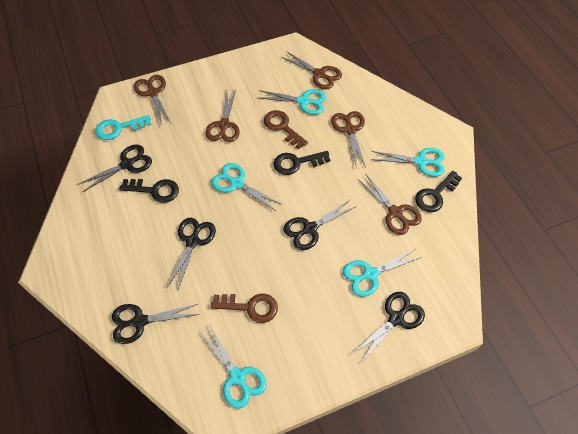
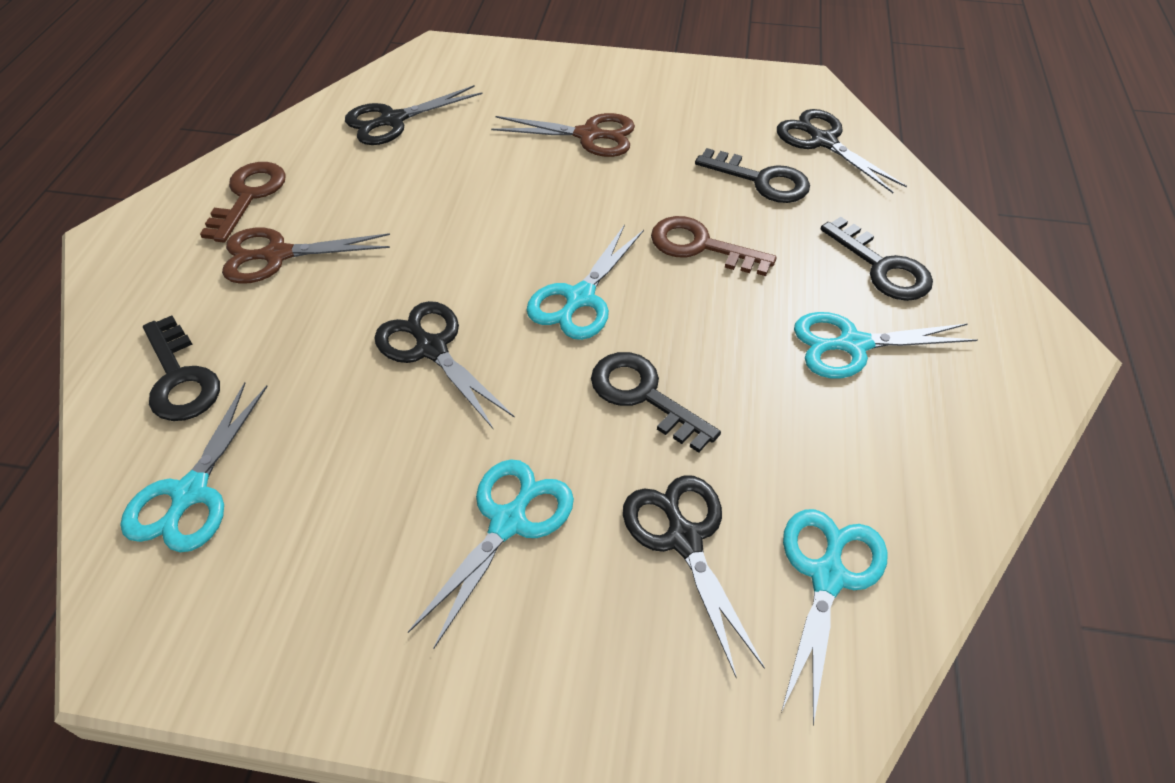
black key: 3 -> 4
black scissors: 5 -> 4
brown scissors: 5 -> 2
turquoise key: 1 -> 0

